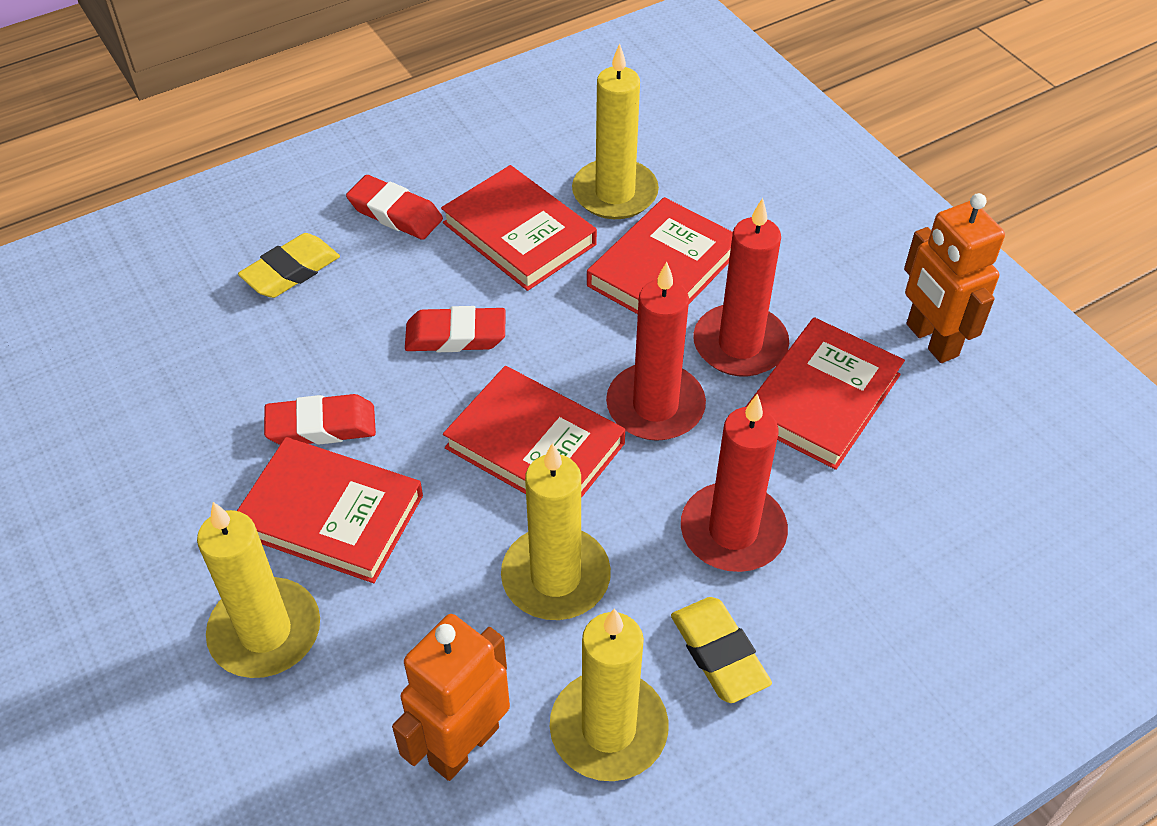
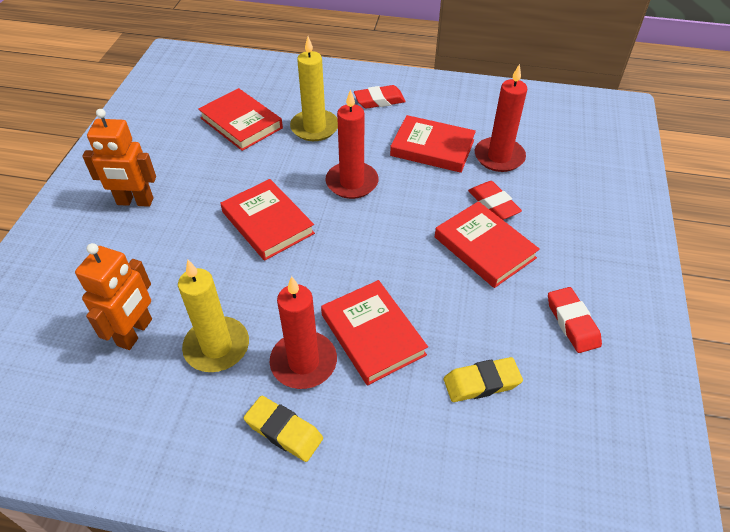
yellow candle: 4 -> 2

